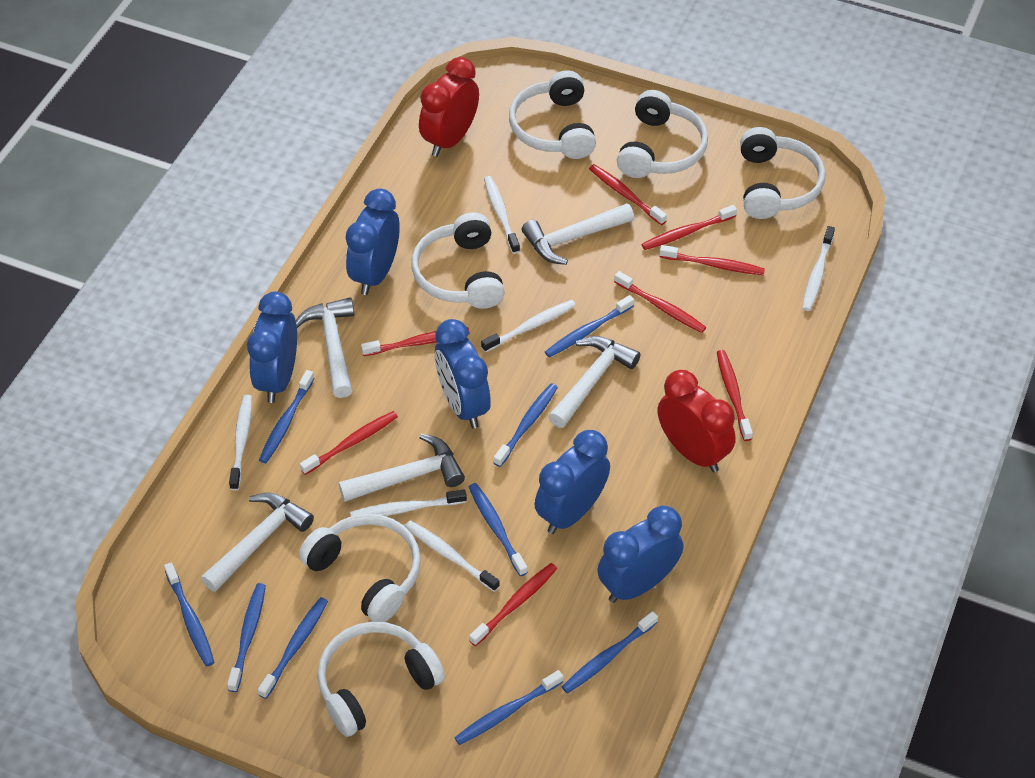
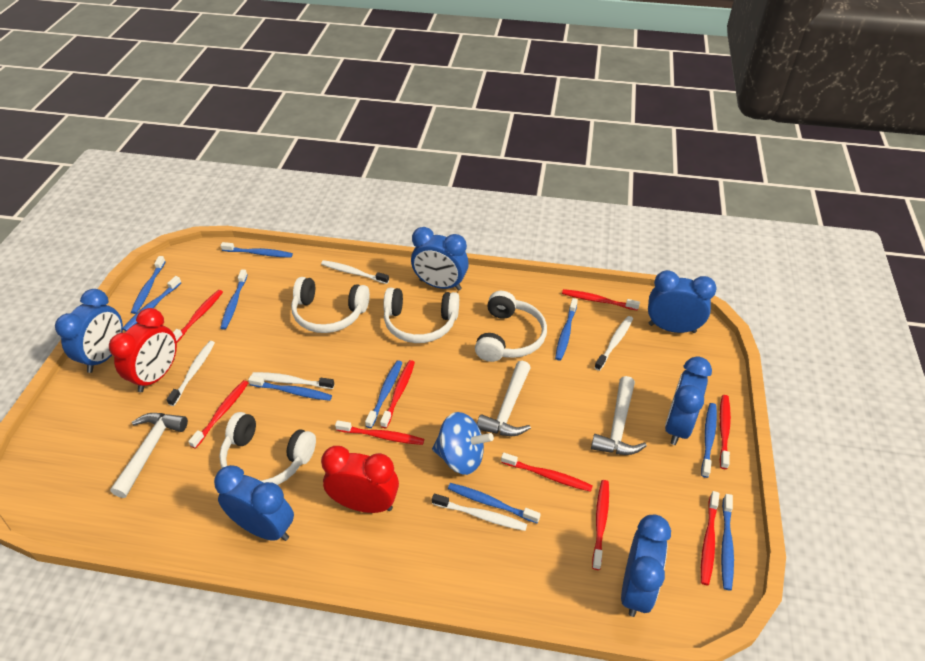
blue clock: 5 -> 6
blue spinning top: 0 -> 1
blue toothbrush: 9 -> 10
red toothbrush: 8 -> 9
white hammer: 5 -> 3
white headphones: 6 -> 4
white toothbrush: 6 -> 5

